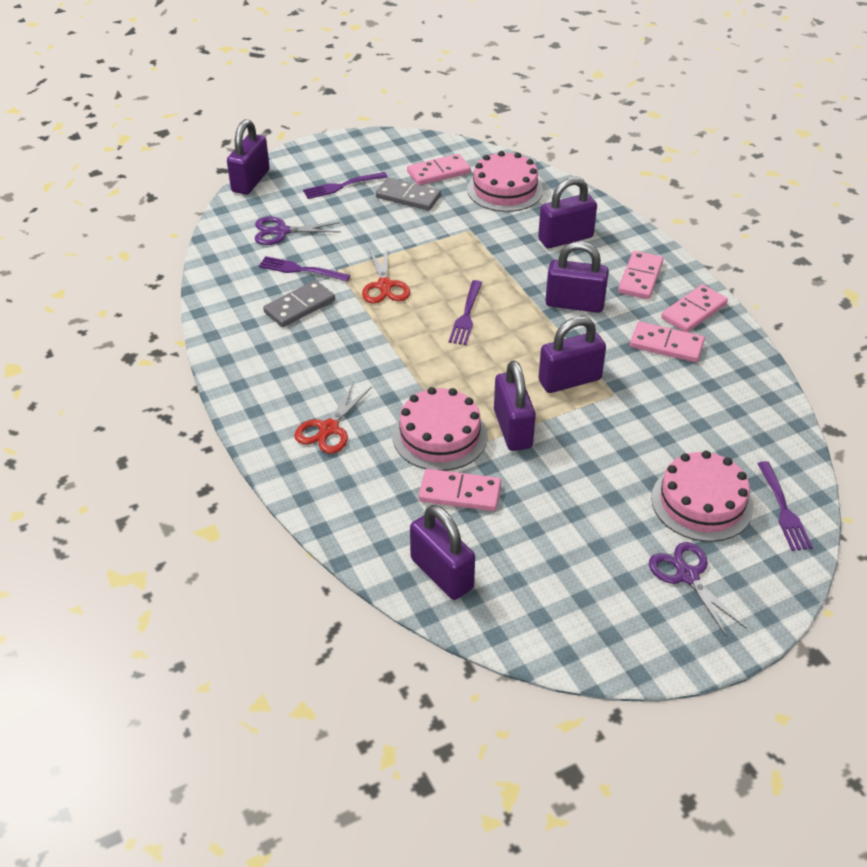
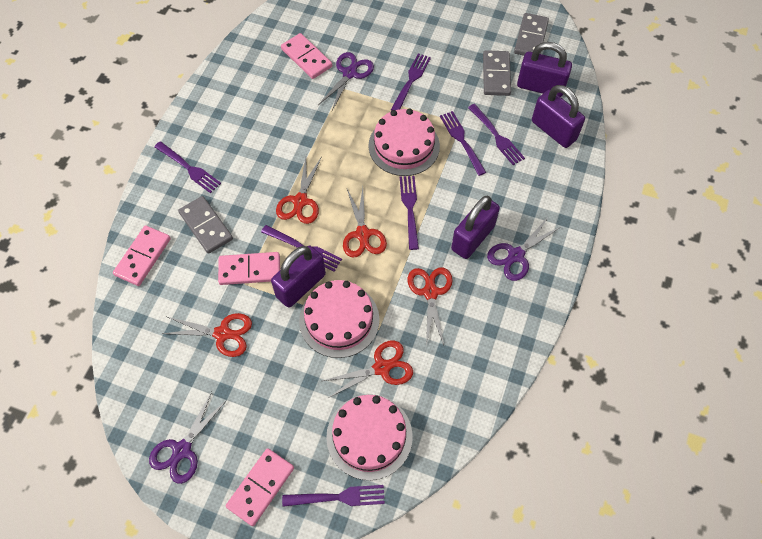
grey domino: 2 -> 3
pink domino: 5 -> 4
purple fork: 4 -> 7
purple padlock: 6 -> 4
purple scissors: 2 -> 3
red scissors: 2 -> 5

